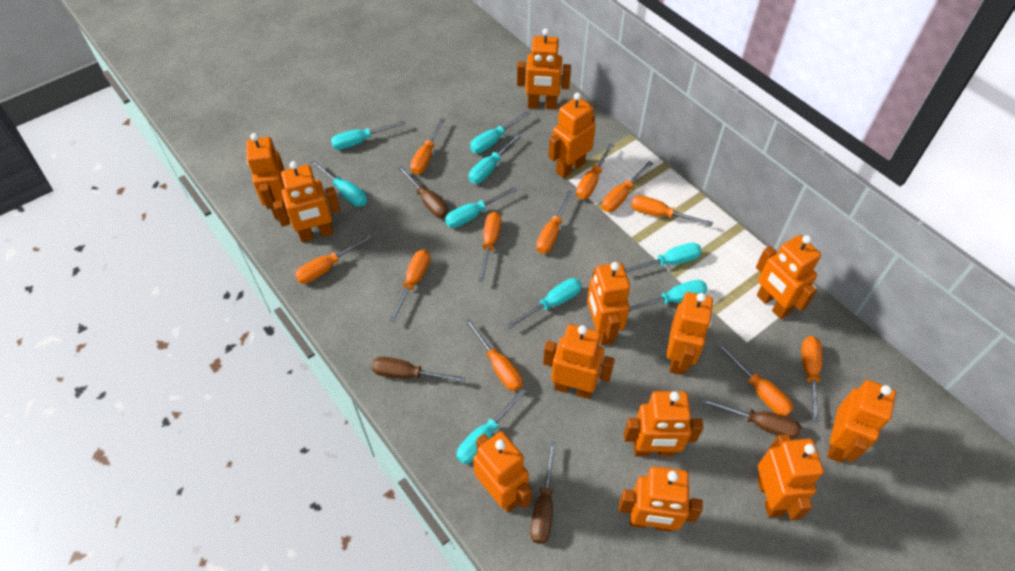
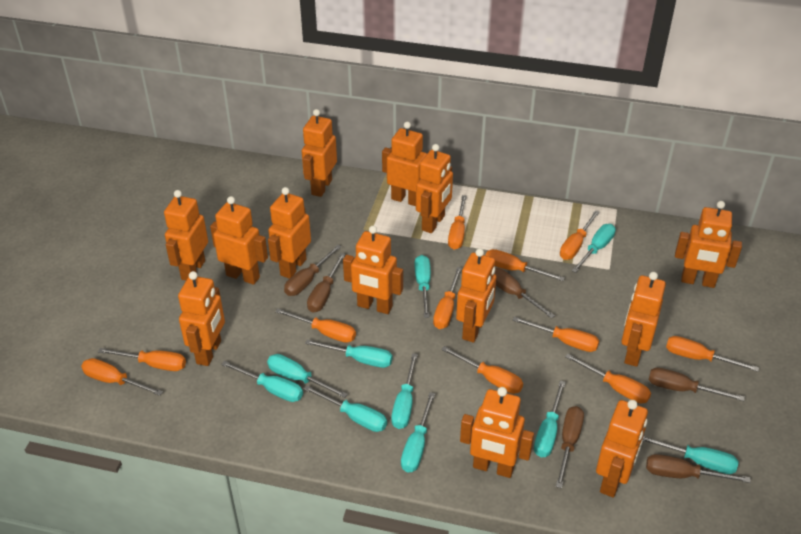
brown screwdriver: 4 -> 6
turquoise screwdriver: 9 -> 10

